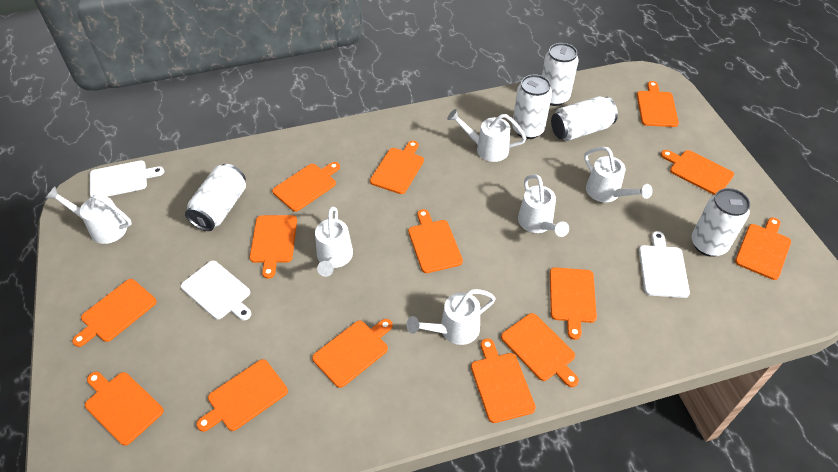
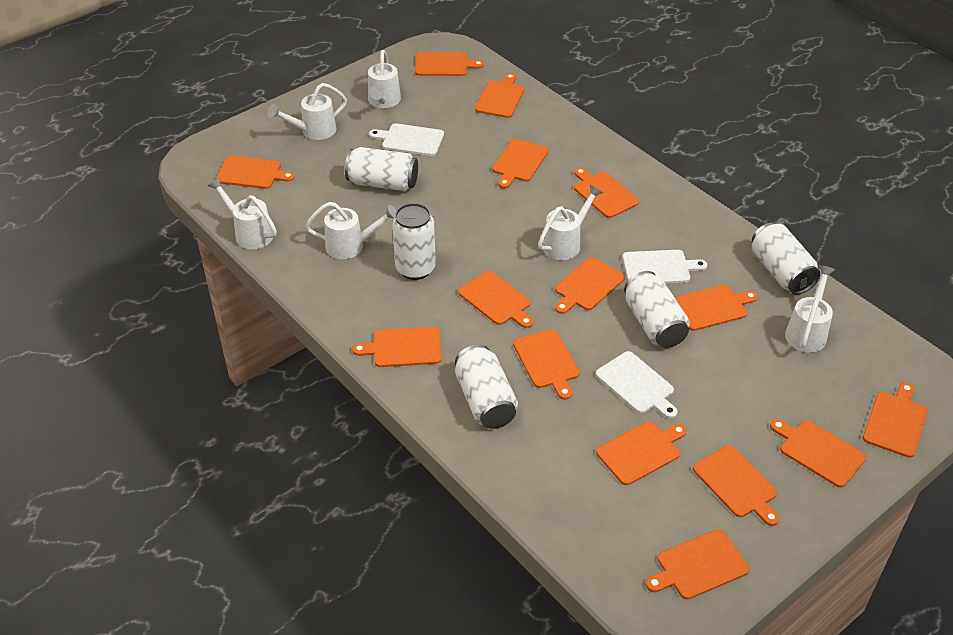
orange cutting board: 14 -> 15

